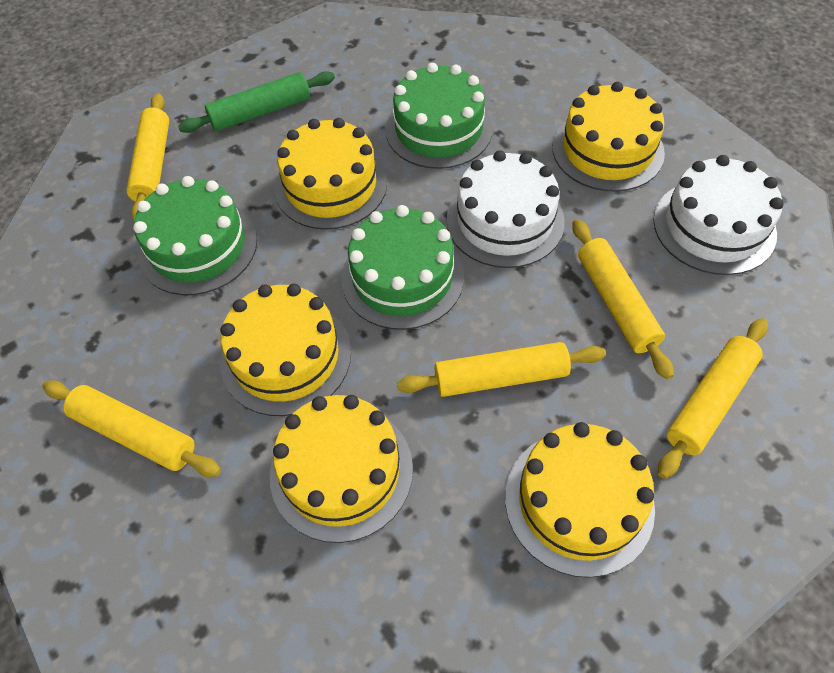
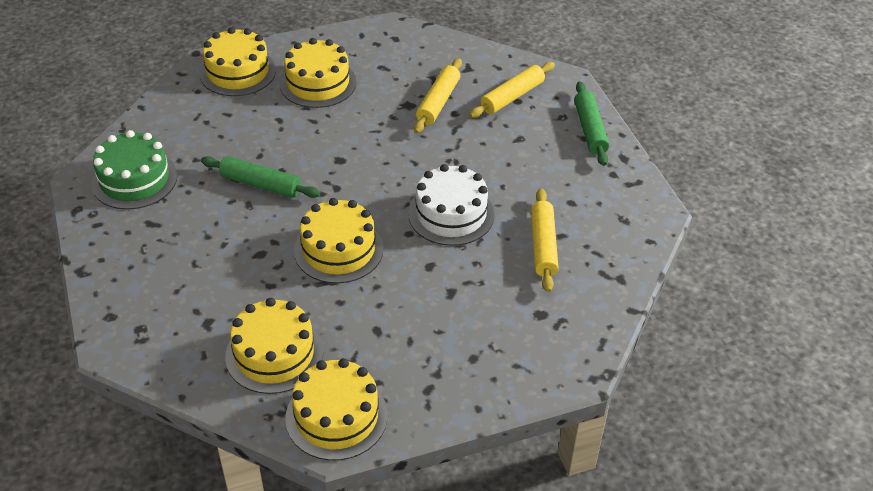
green cake: 3 -> 1
green rolling pin: 1 -> 2
white cake: 2 -> 1
yellow rolling pin: 5 -> 3

